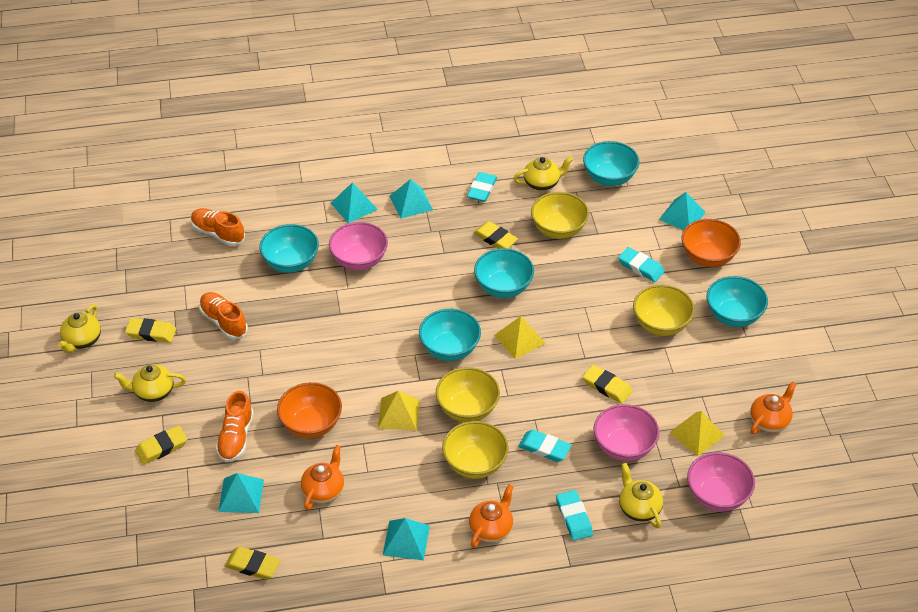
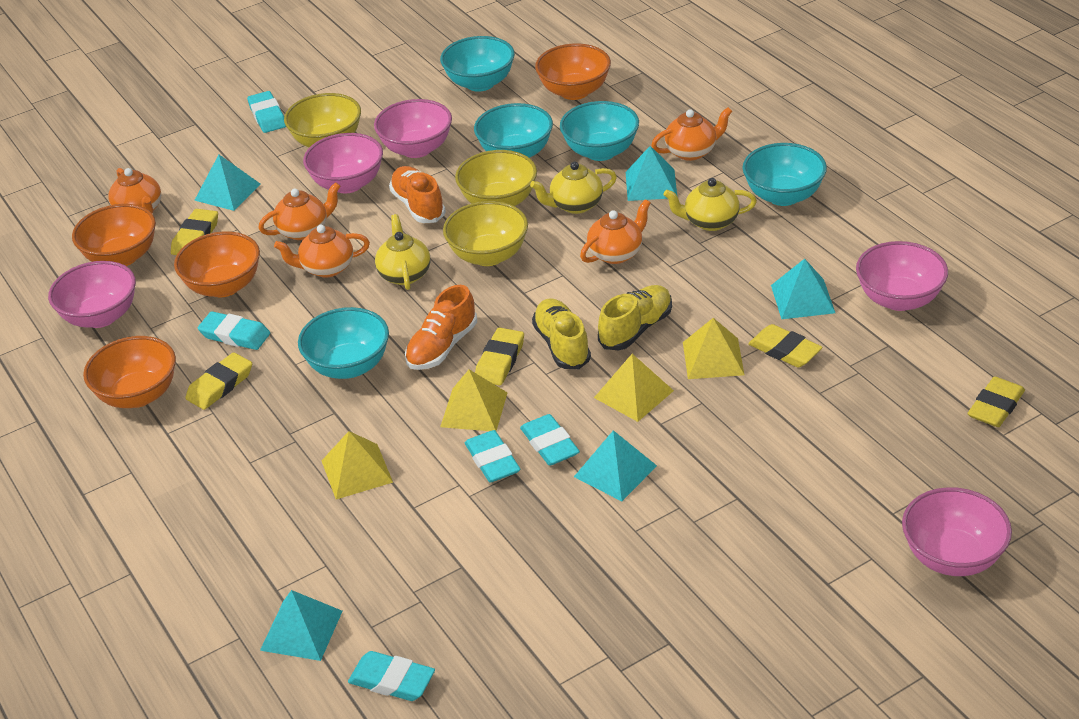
orange bowl: 2 -> 4
orange shoe: 3 -> 2
orange teapot: 3 -> 5
pink bowl: 3 -> 5
turquoise eraser: 4 -> 5
yellow bowl: 4 -> 3
yellow pyramid: 3 -> 4
yellow shoe: 0 -> 2
yellow teapot: 4 -> 3

